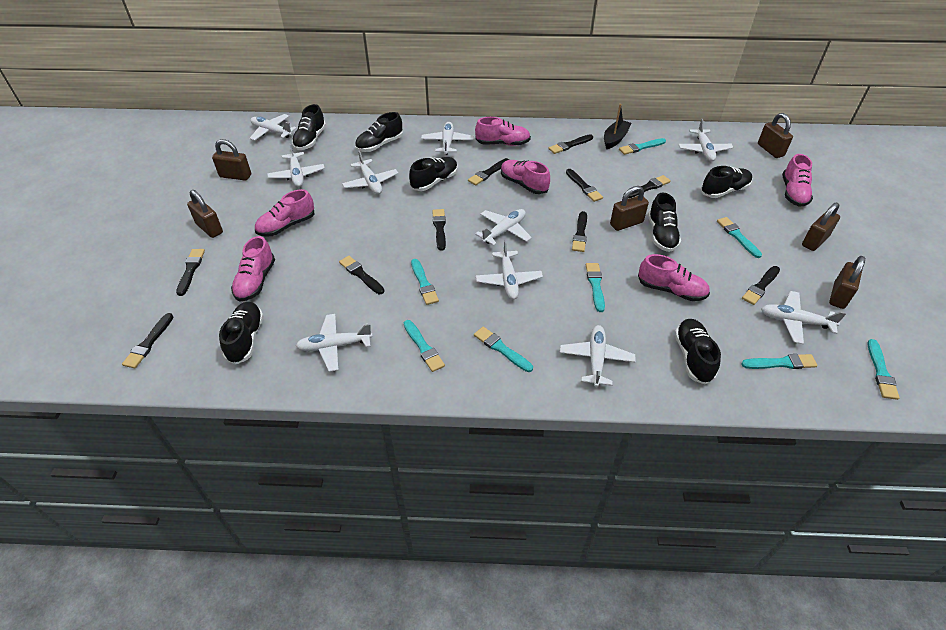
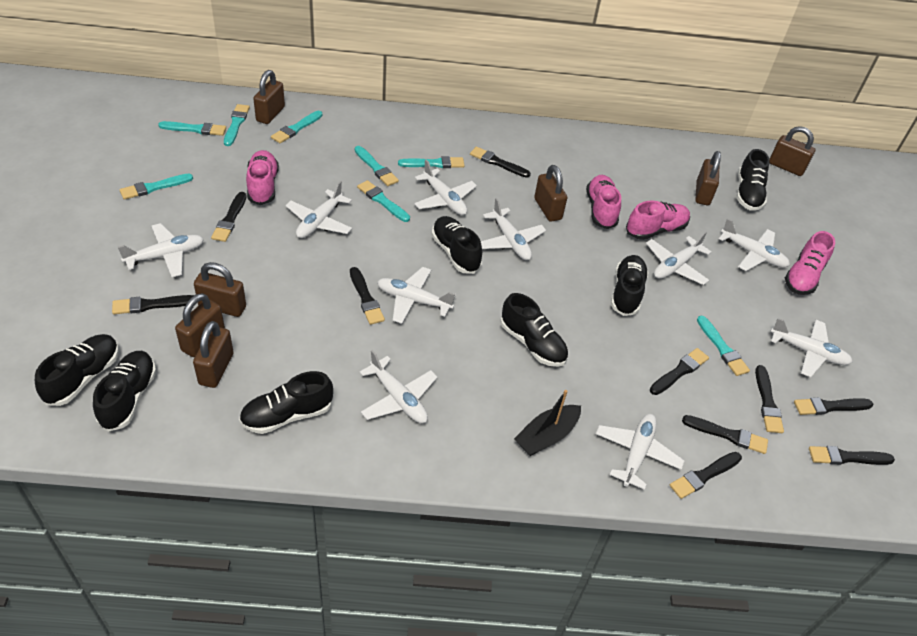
brown padlock: 6 -> 7
pink shoe: 6 -> 4

